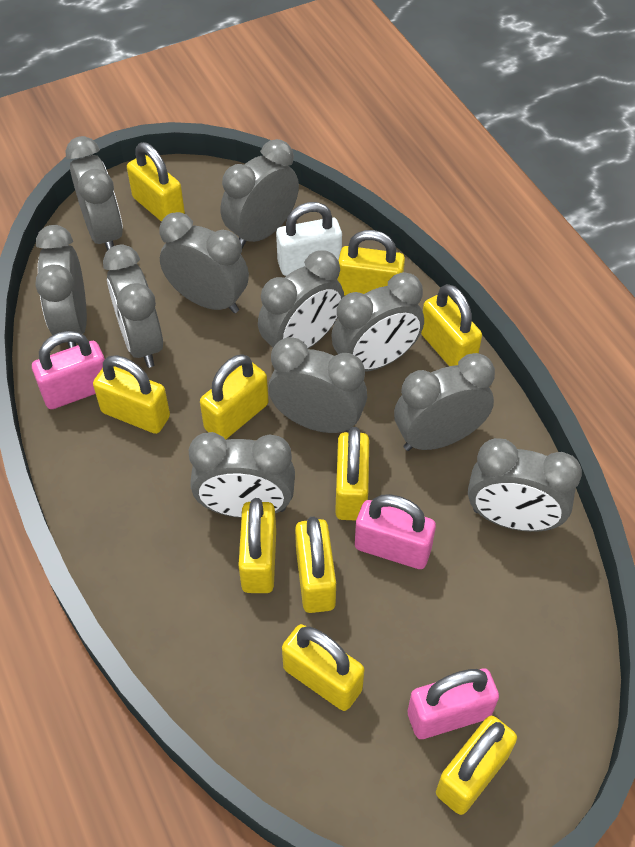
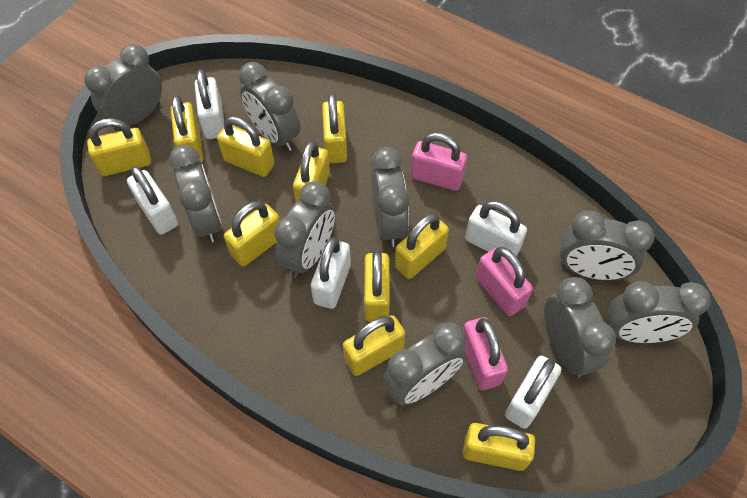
grey clock: 11 -> 9
white padlock: 1 -> 5

